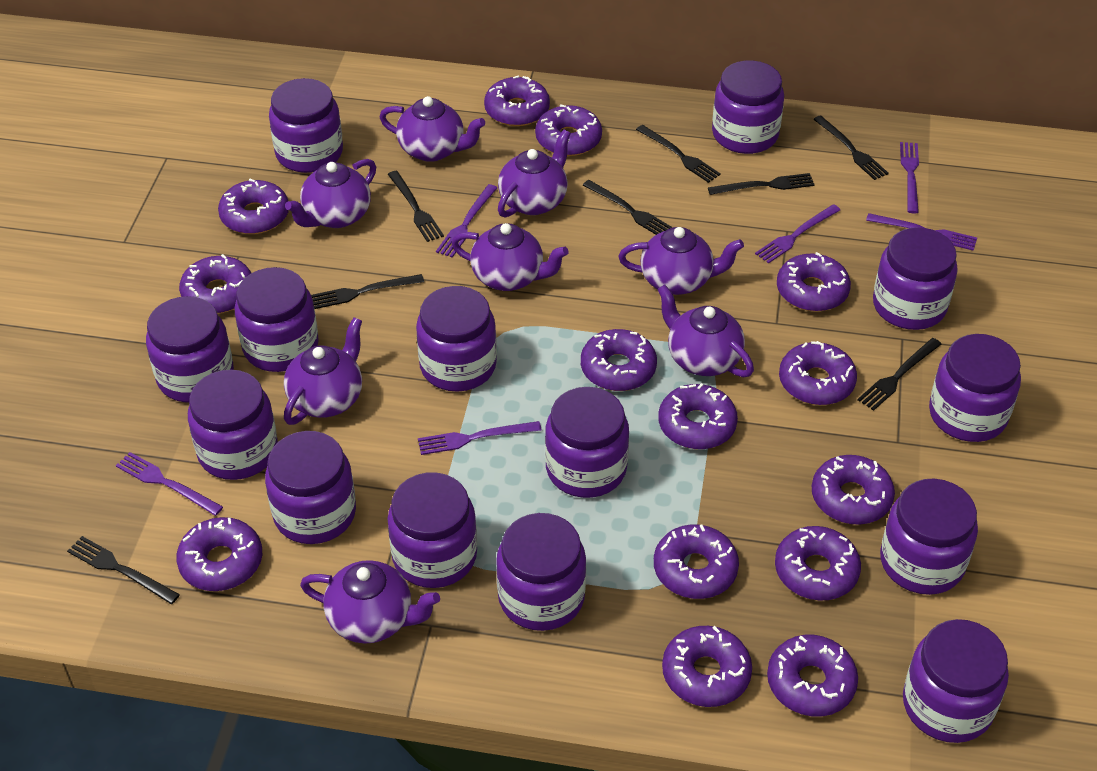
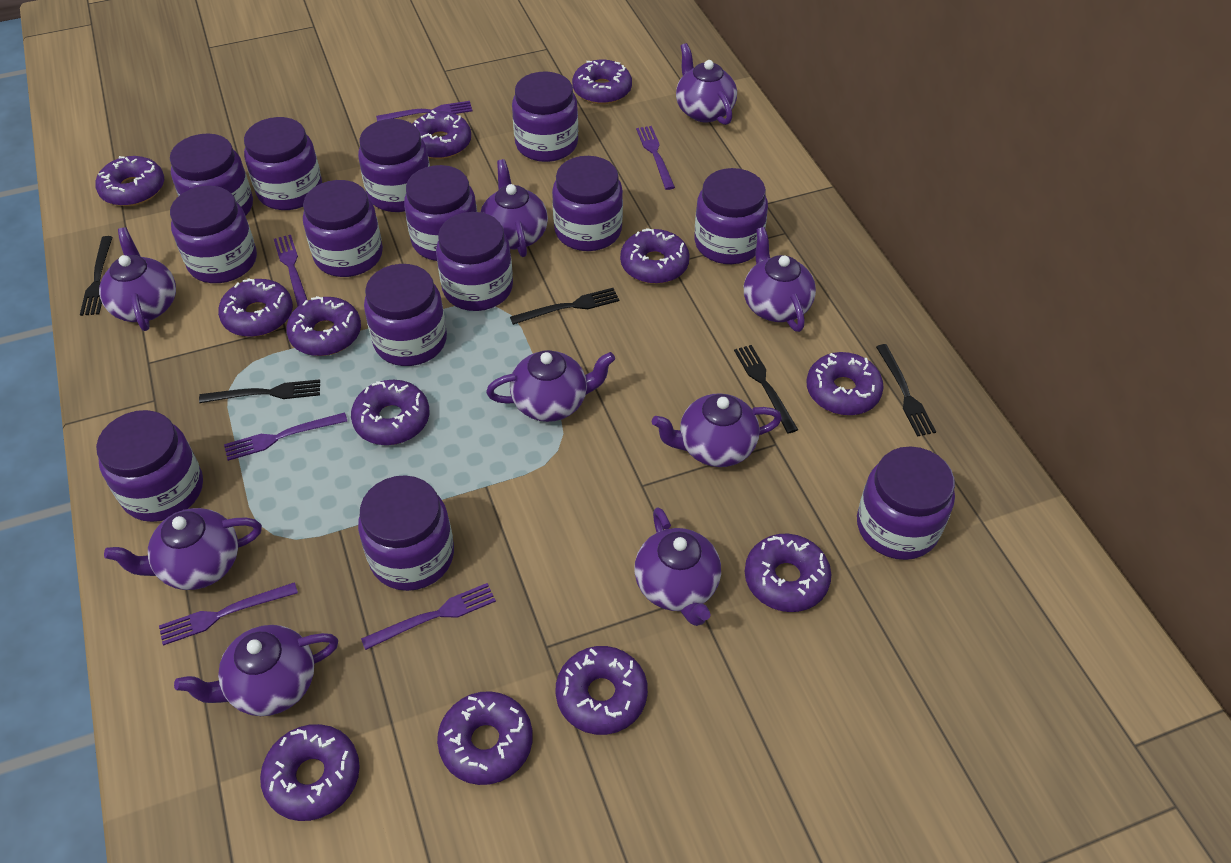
black fork: 8 -> 5
purple donut: 14 -> 12
purple teapot: 8 -> 9

